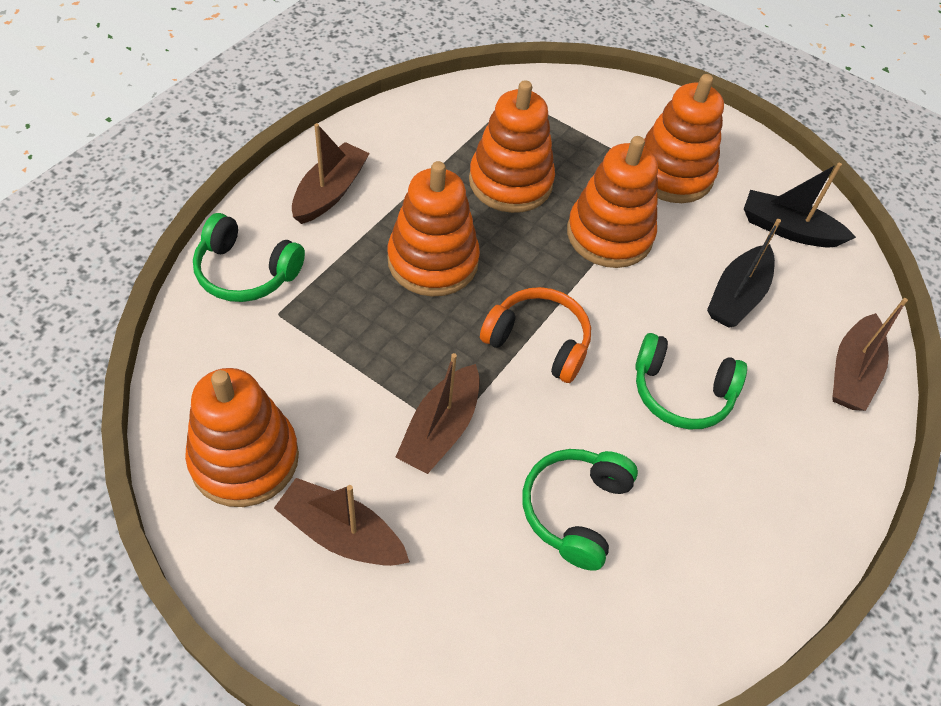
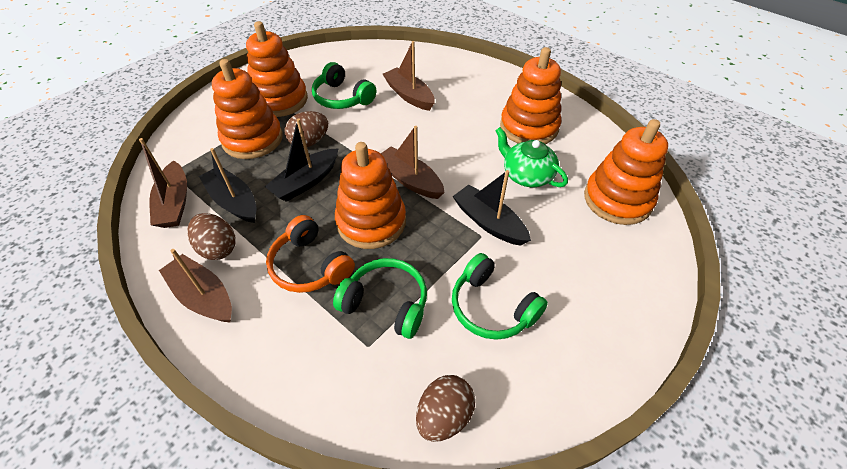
black boat: 2 -> 3
brown egg: 0 -> 3
green teapot: 0 -> 1

